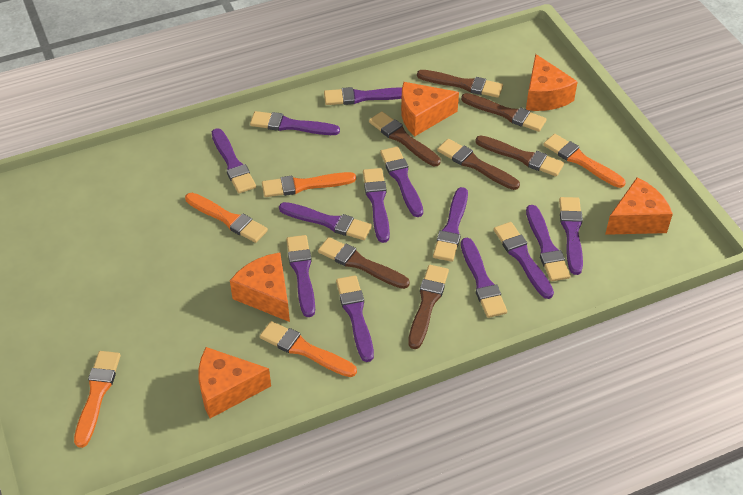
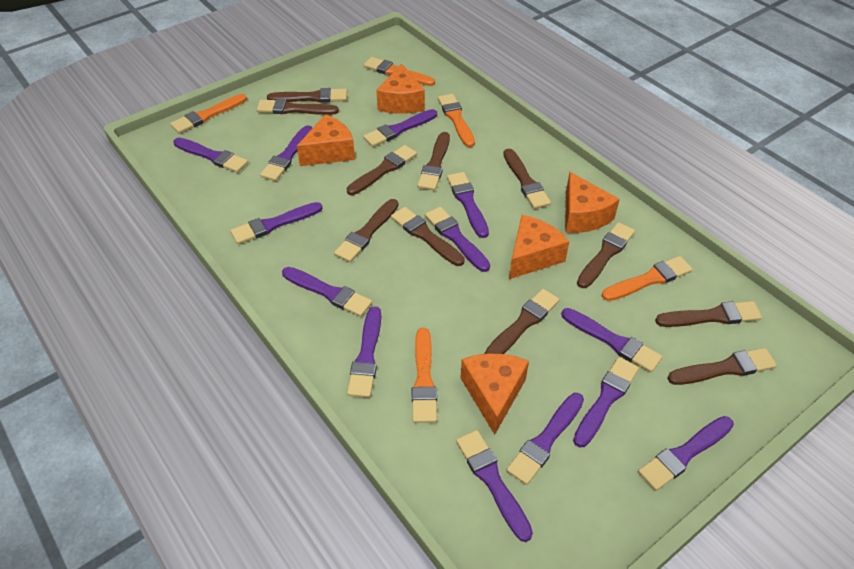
brown brush: 7 -> 11

